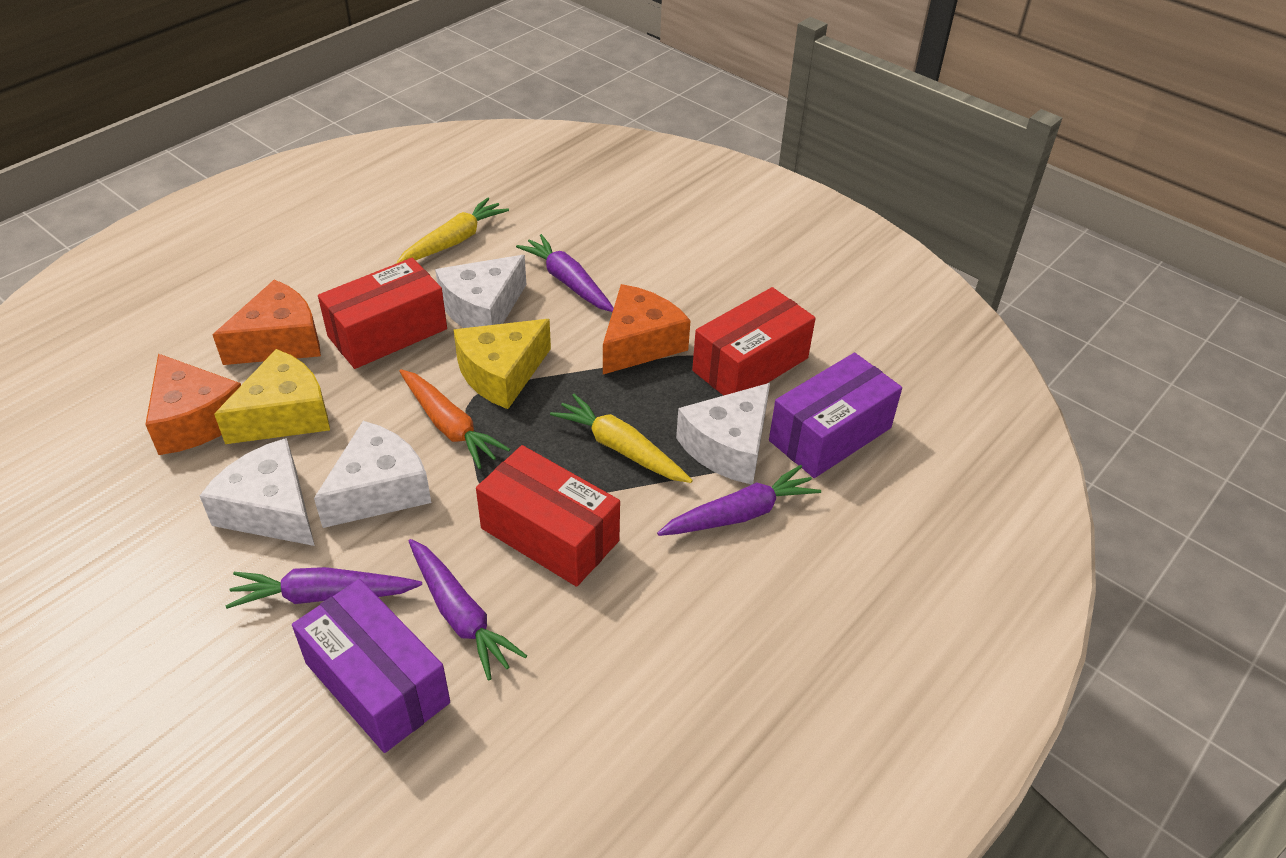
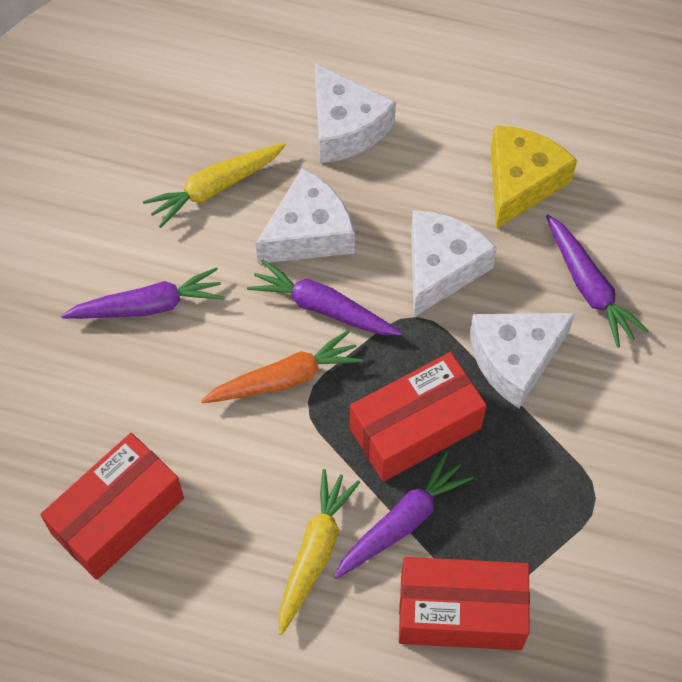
orange cheese: 3 -> 0
purple box: 2 -> 0
yellow cheese: 2 -> 1

